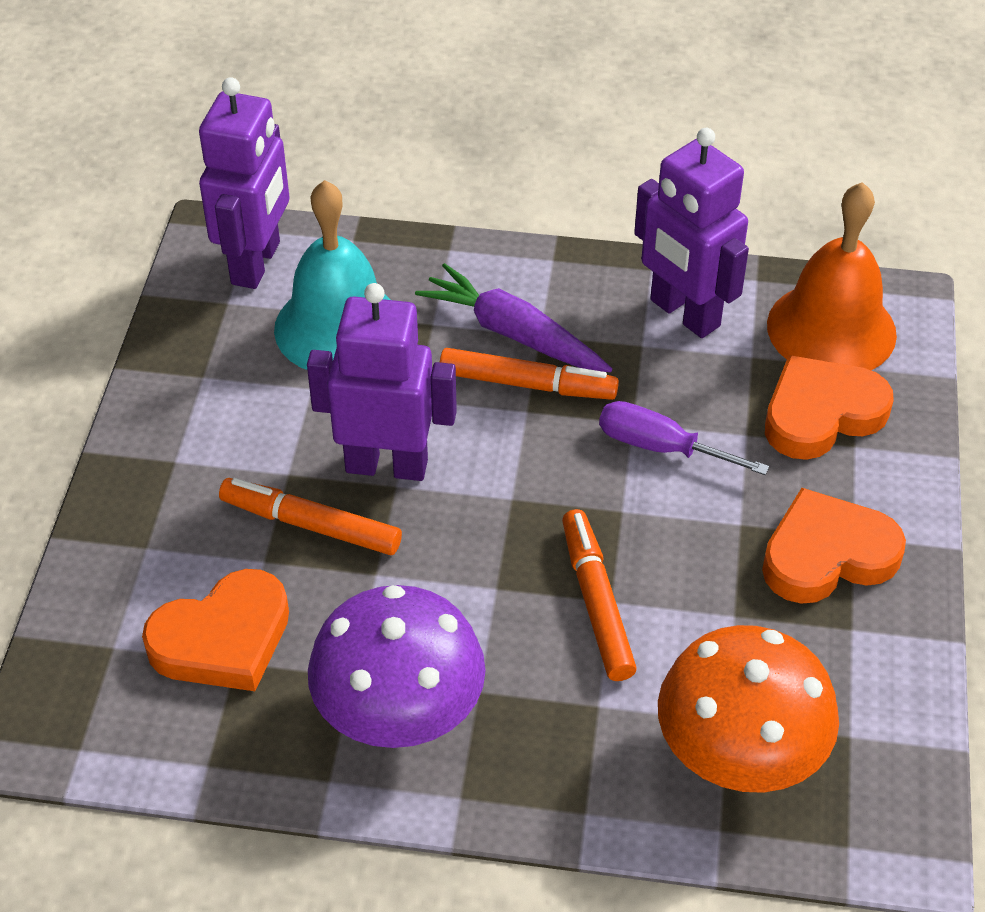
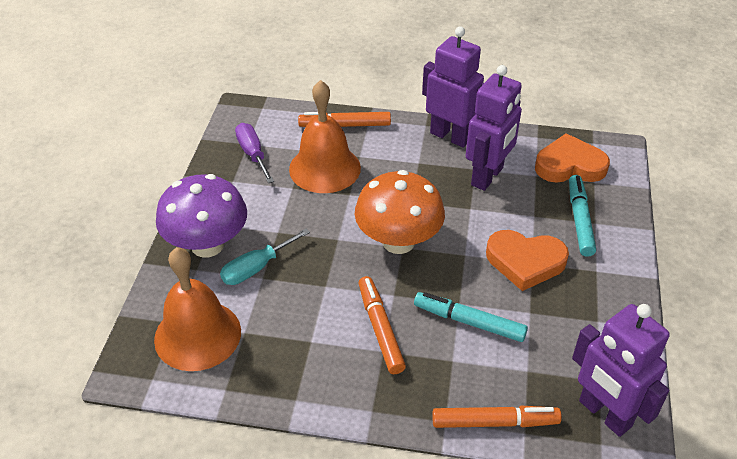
orange bell: 1 -> 2
orange heart: 3 -> 2
purple carrot: 1 -> 0
turquoise bell: 1 -> 0
turquoise marker: 0 -> 2
turquoise screwdriver: 0 -> 1

